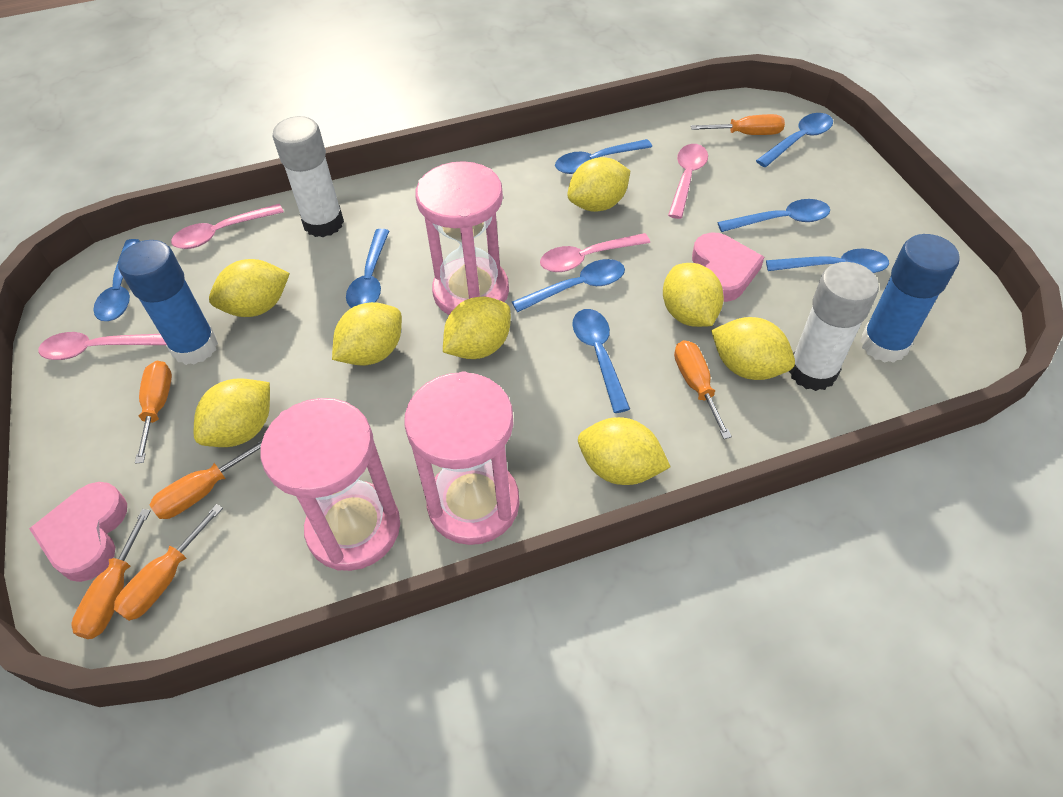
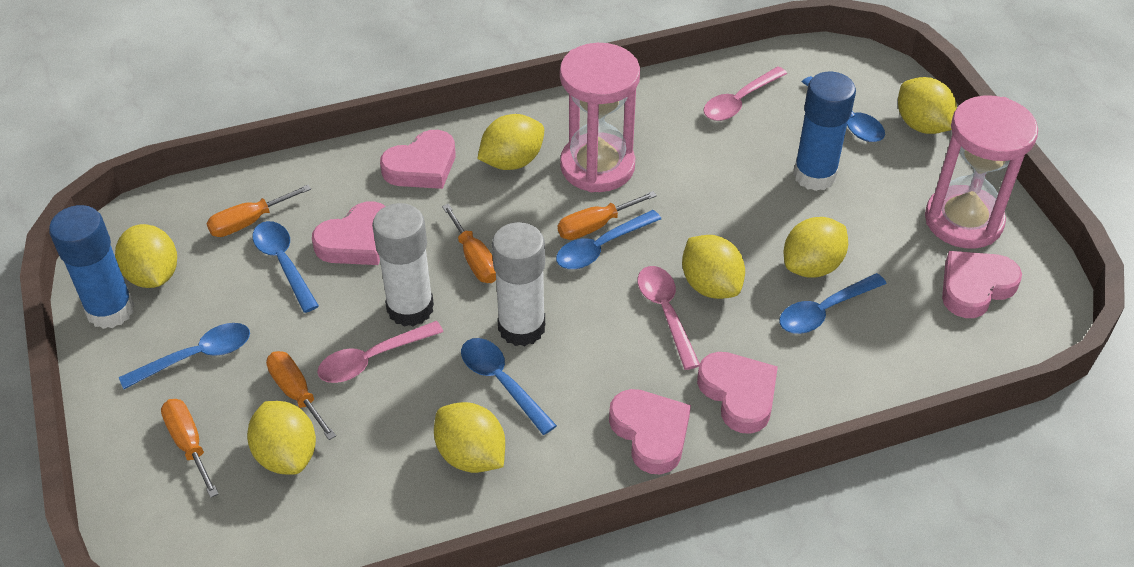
blue spoon: 8 -> 6
orange screwdriver: 6 -> 5
pink heart: 2 -> 5
pink hourglass: 3 -> 2
pink spoon: 4 -> 3
yellow lemon: 8 -> 7

